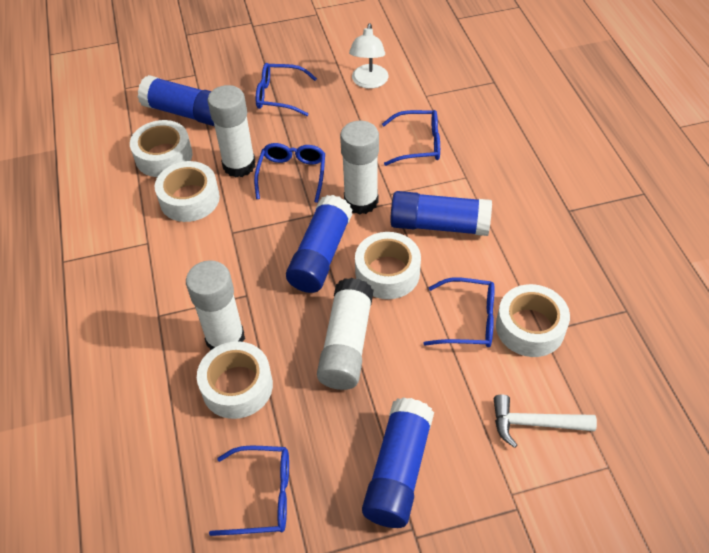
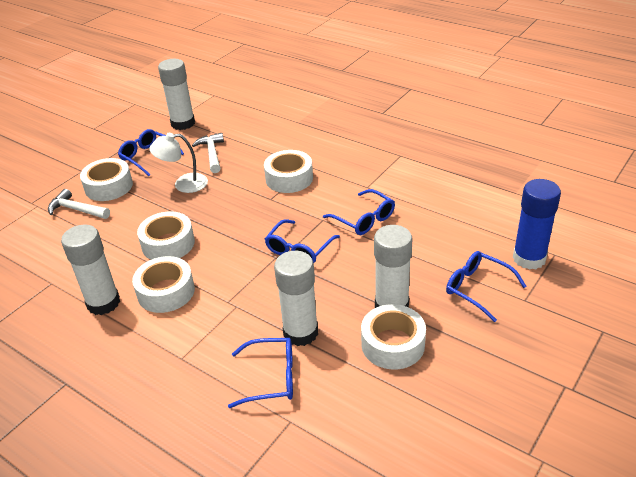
blue glue stick: 4 -> 1
white hammer: 1 -> 2

